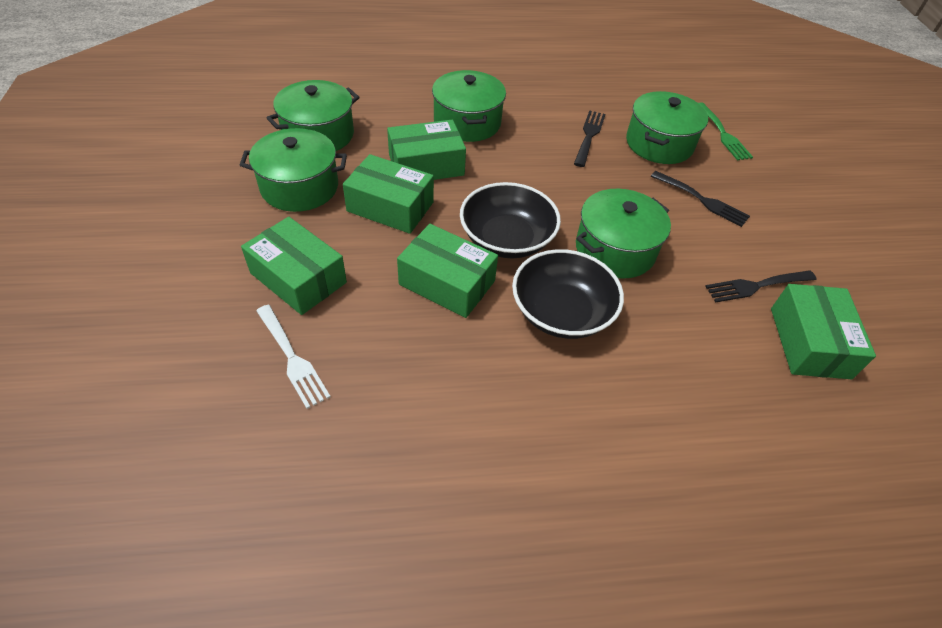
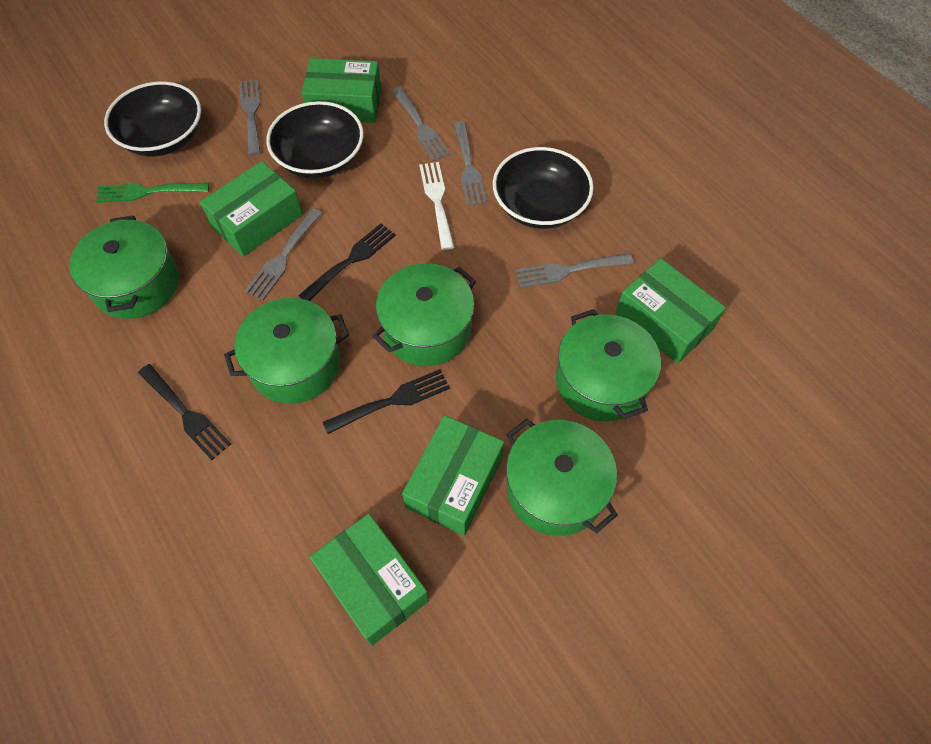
black bowl: 2 -> 3
grey fork: 0 -> 5

